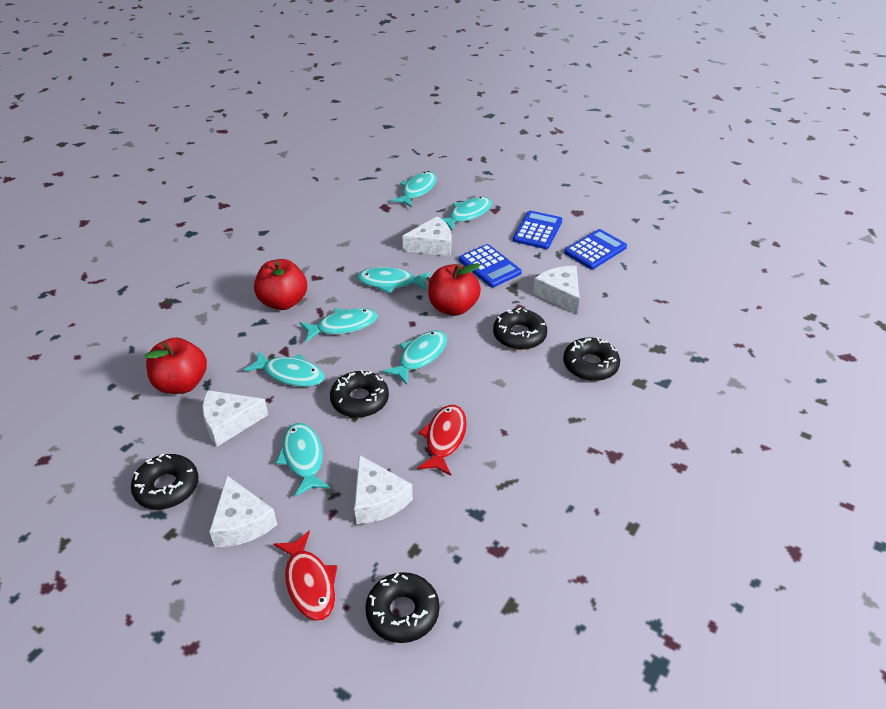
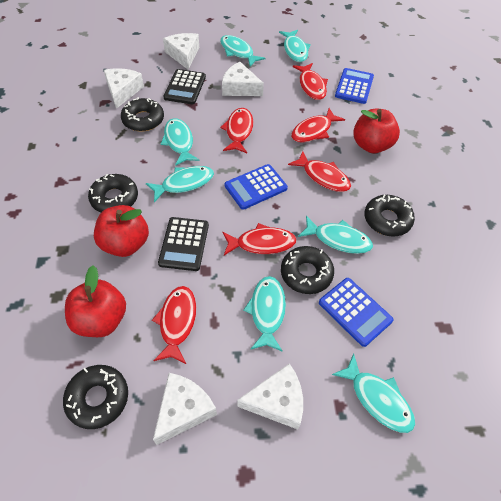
black calculator: 0 -> 2
red fish: 2 -> 6

